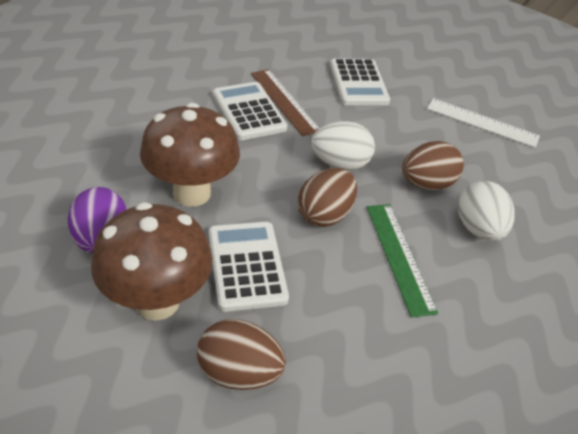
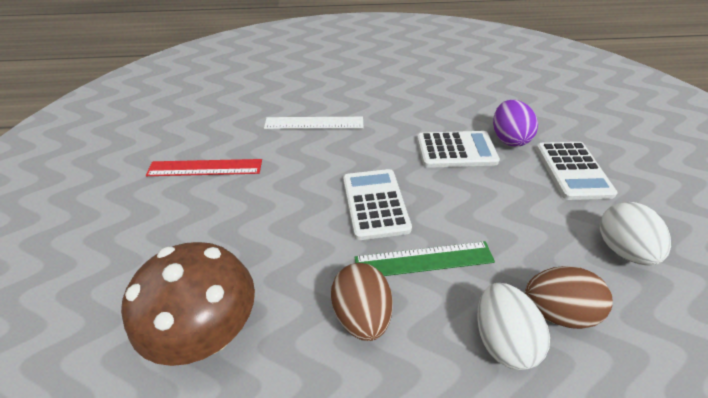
brown egg: 3 -> 2
brown mushroom: 2 -> 1
brown ruler: 1 -> 0
red ruler: 0 -> 1

